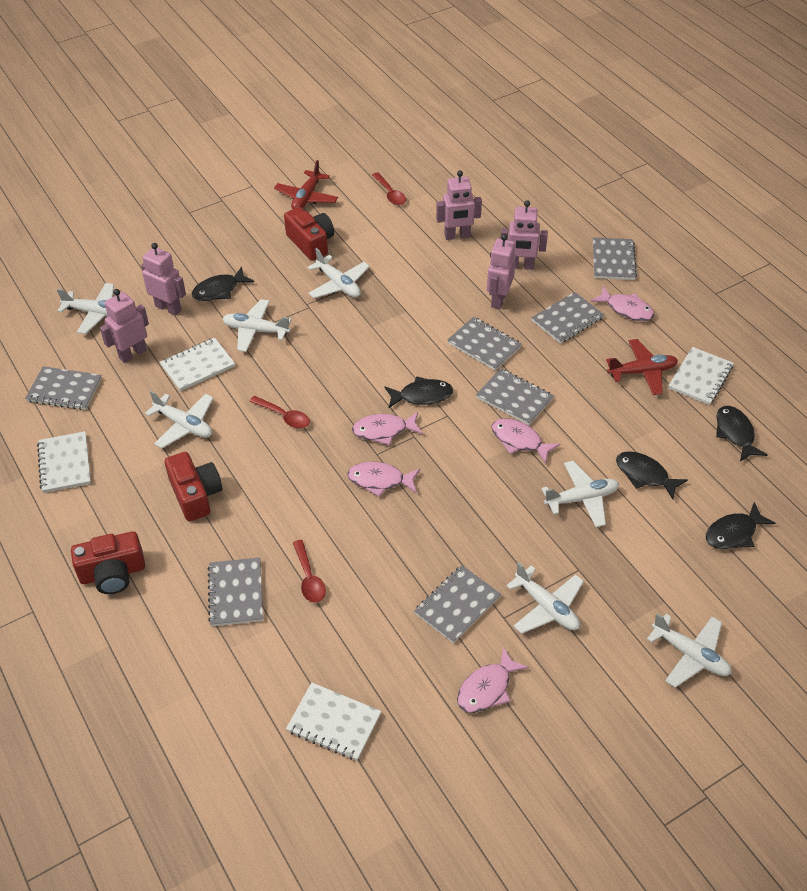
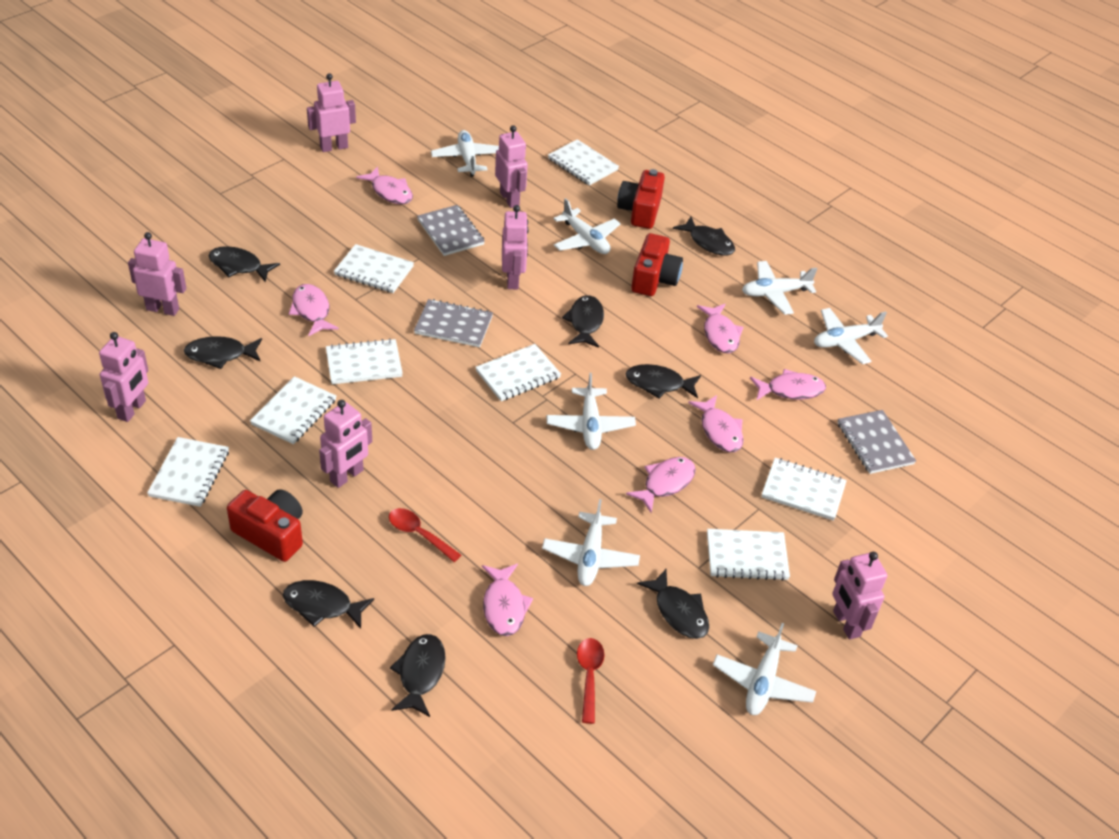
black fish: 5 -> 8
grey notebook: 7 -> 3
pink fish: 5 -> 7
pink robot: 5 -> 7
red plane: 2 -> 0
red spoon: 3 -> 2
white notebook: 4 -> 8

